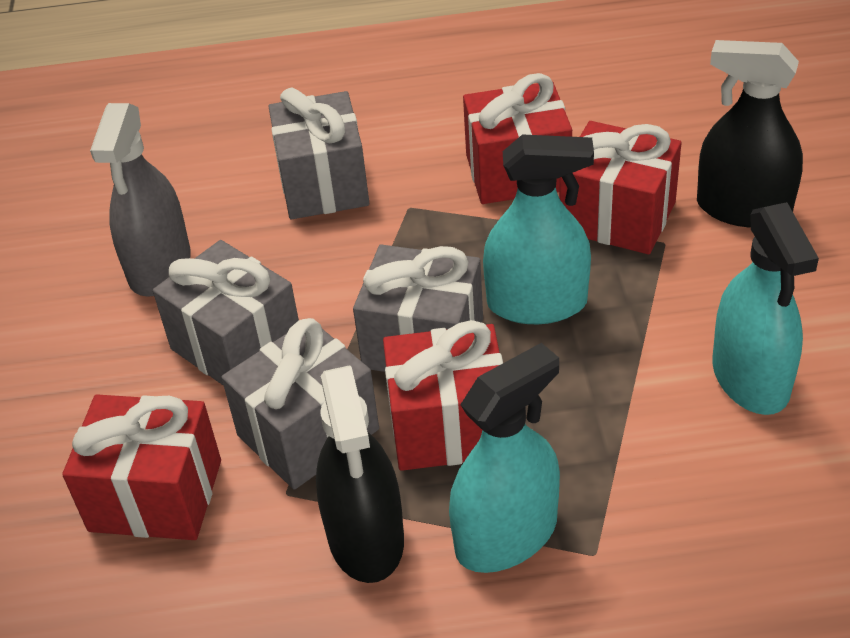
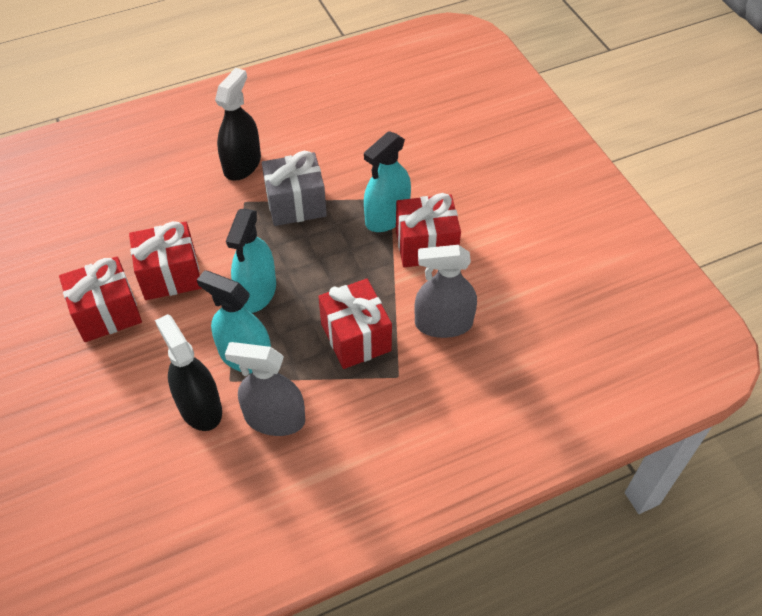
grey gift: 4 -> 1
grey spray bottle: 1 -> 2

